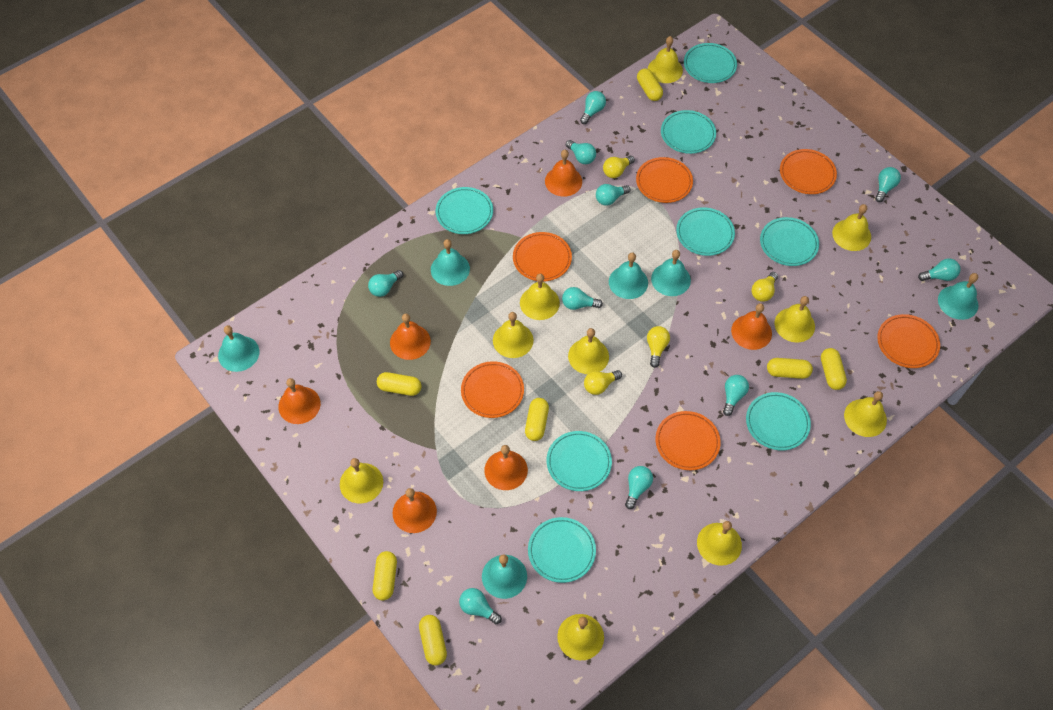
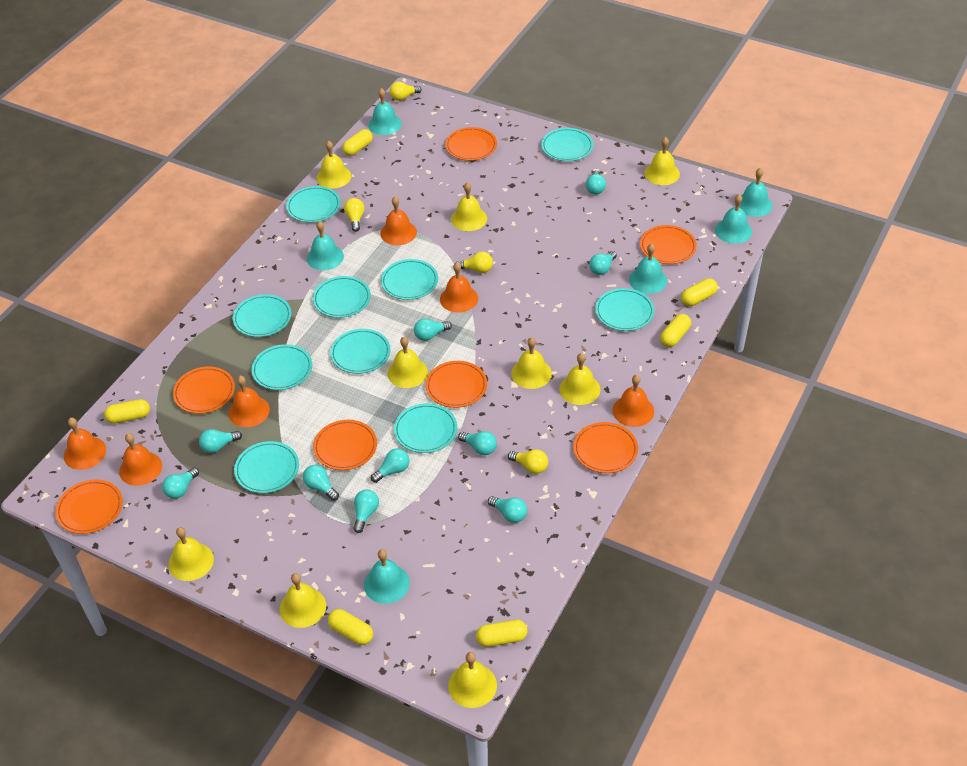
orange plate: 6 -> 7
turquoise plate: 8 -> 10
yellow bell: 10 -> 9
yellow capsule: 7 -> 6

